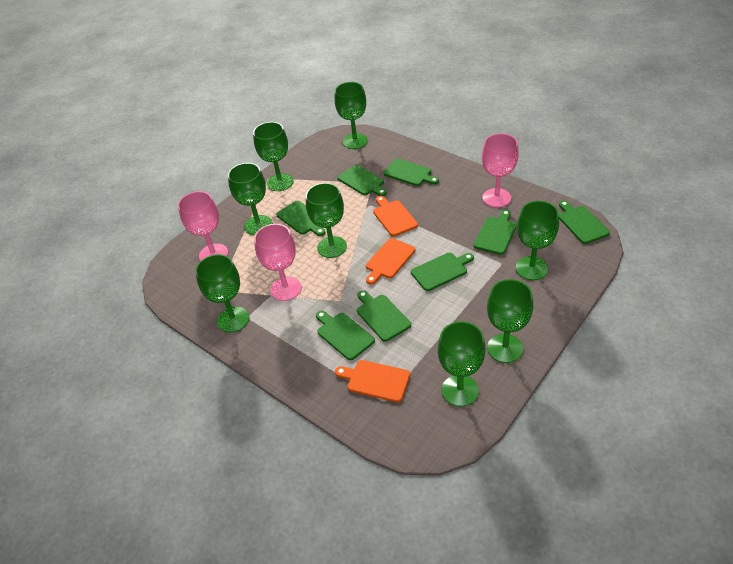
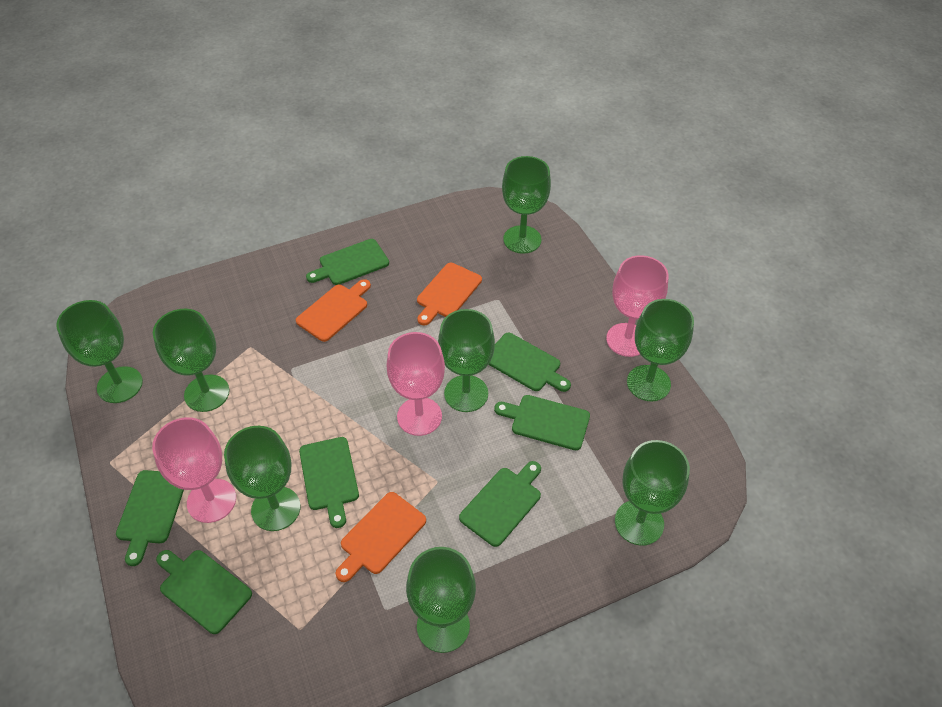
green cutting board: 8 -> 7

